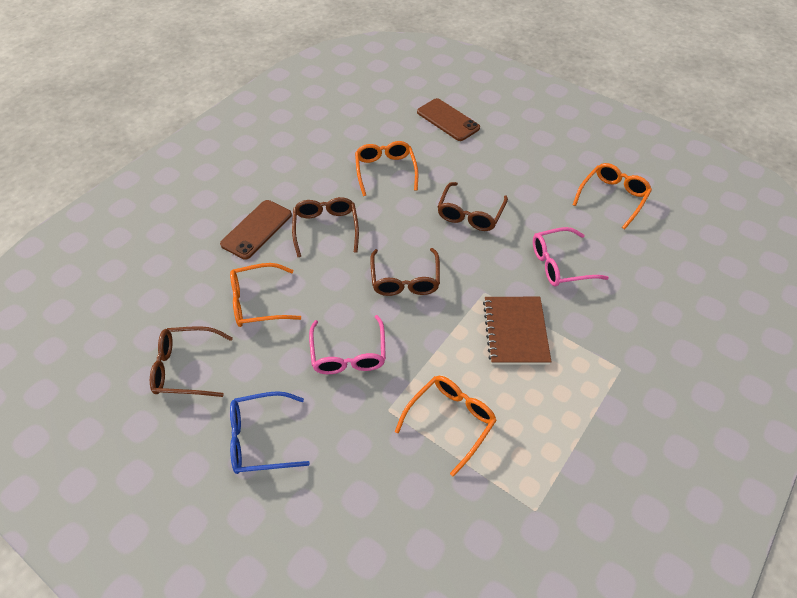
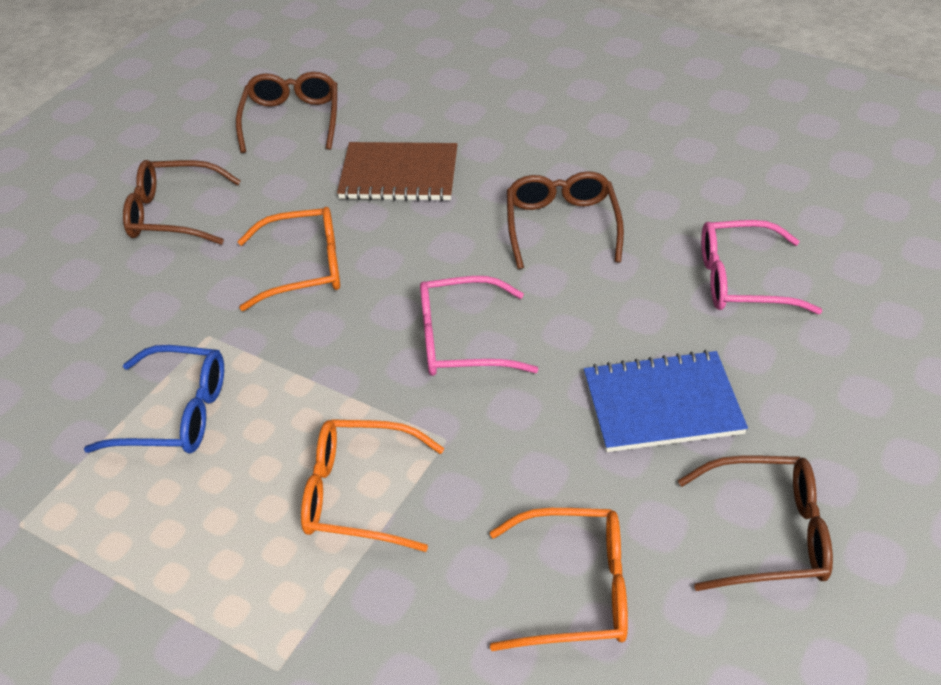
blue notebook: 0 -> 1
brown phone: 2 -> 0
orange glasses: 4 -> 3

